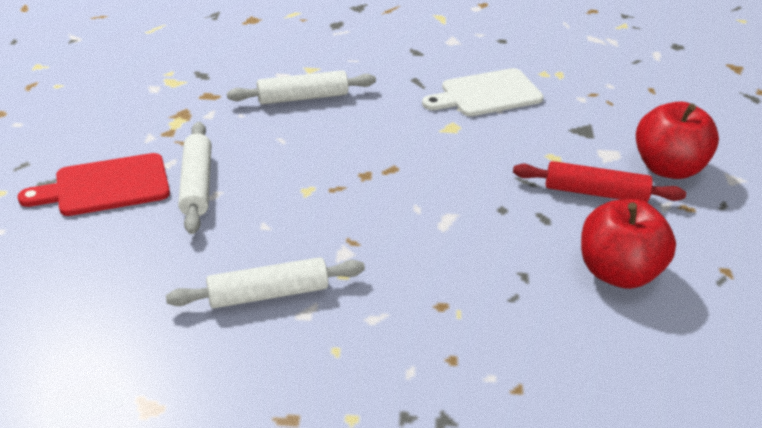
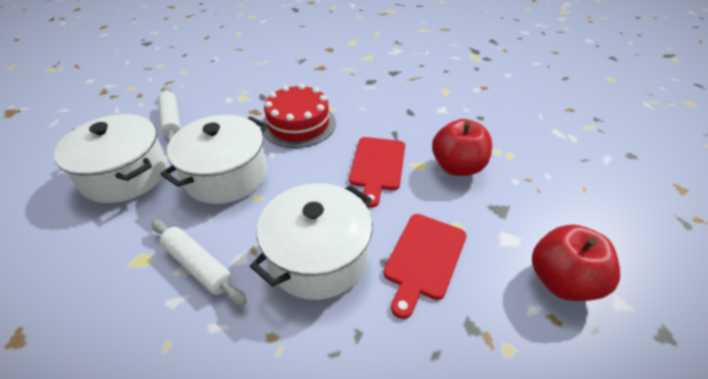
red cake: 0 -> 1
red cutting board: 1 -> 2
red rolling pin: 1 -> 0
white cutting board: 1 -> 0
white pot: 0 -> 3
white rolling pin: 3 -> 2

